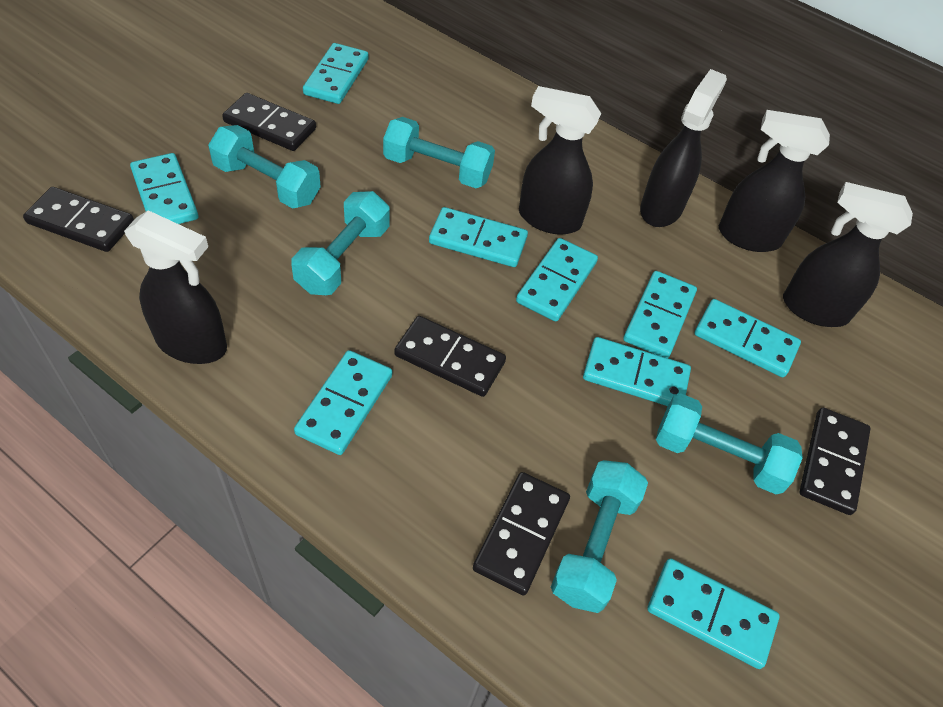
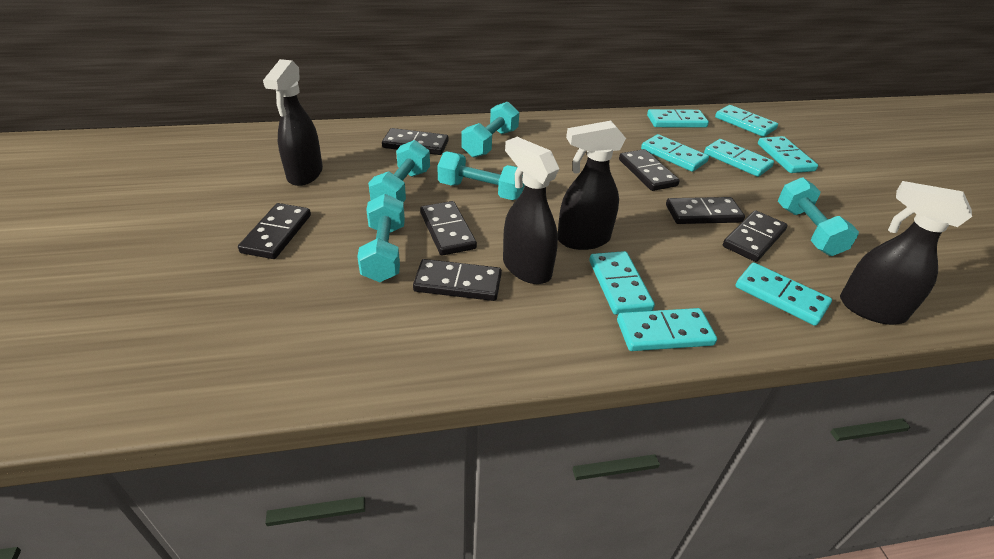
black domino: 5 -> 7
black spray bottle: 5 -> 4
turquoise domino: 9 -> 8

